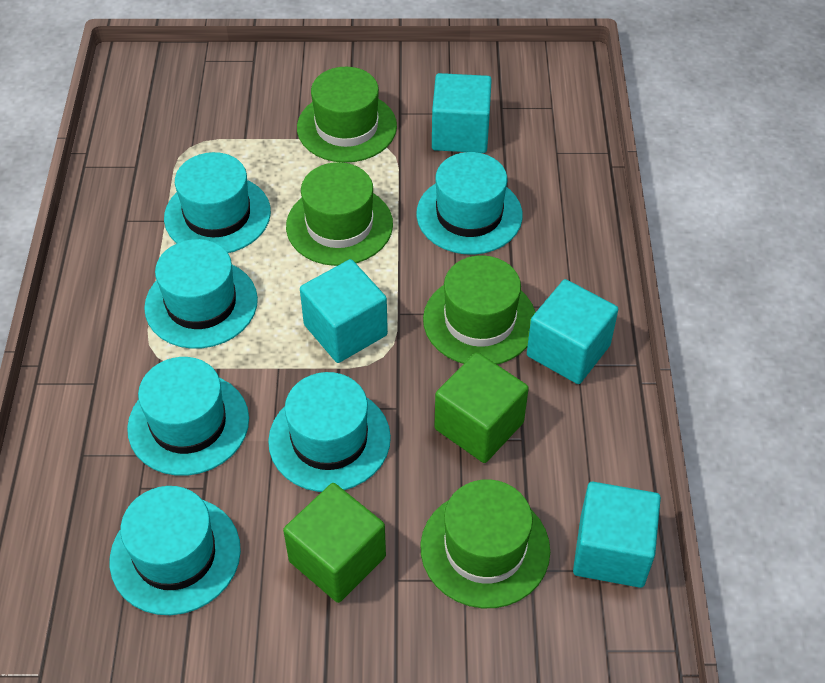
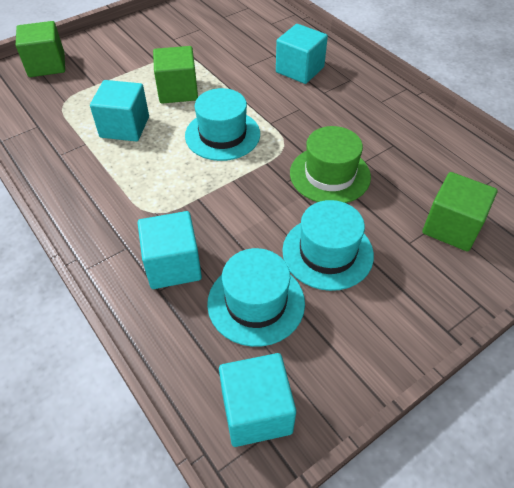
green cube: 2 -> 3
green hat: 4 -> 1
turquoise hat: 6 -> 3

